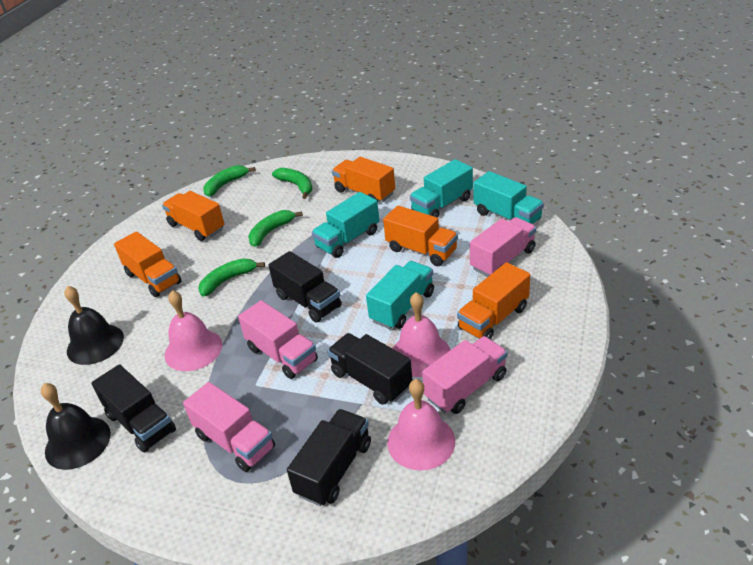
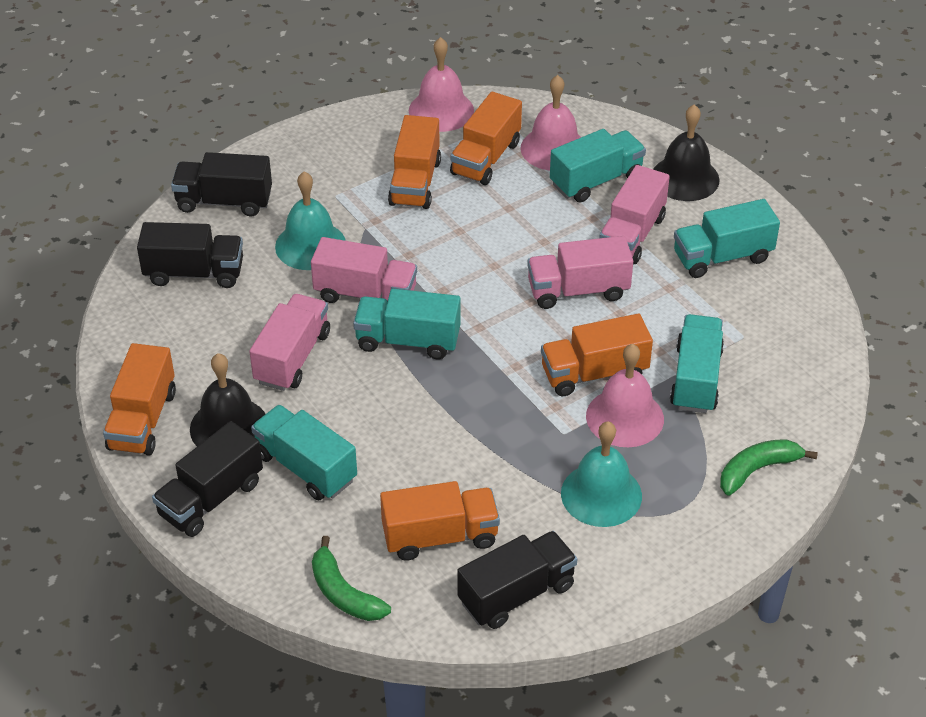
green banana: 4 -> 2
turquoise bell: 0 -> 2
turquoise truck: 4 -> 5

